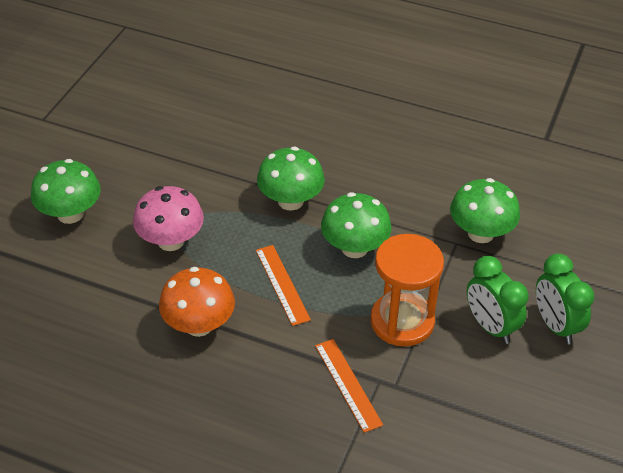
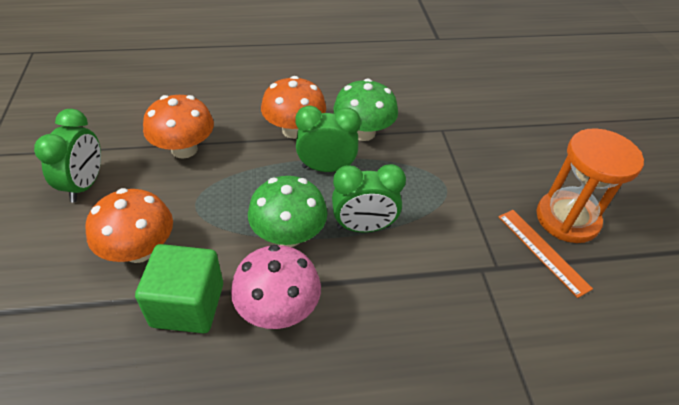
green clock: 2 -> 3
green cube: 0 -> 1
green mushroom: 4 -> 2
orange mushroom: 1 -> 3
orange ruler: 2 -> 1

